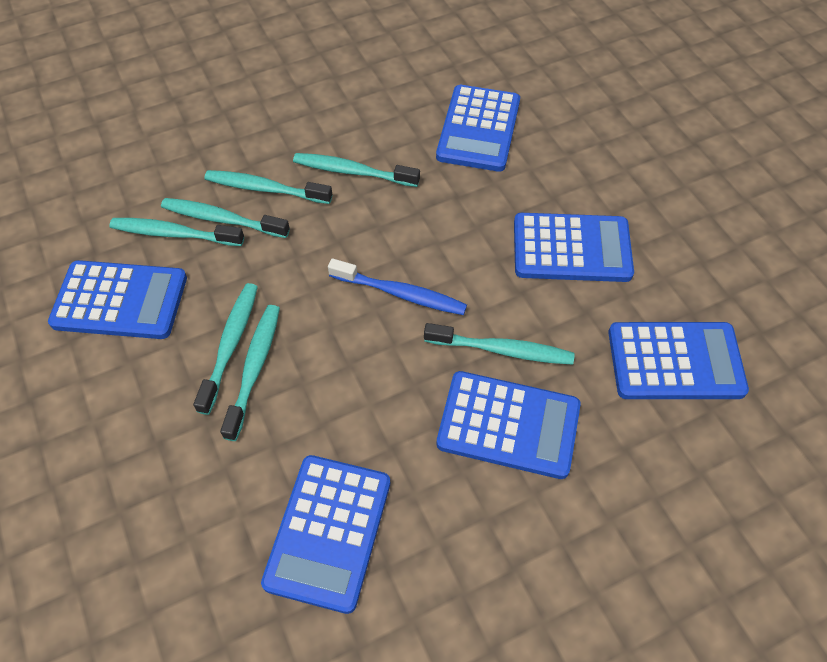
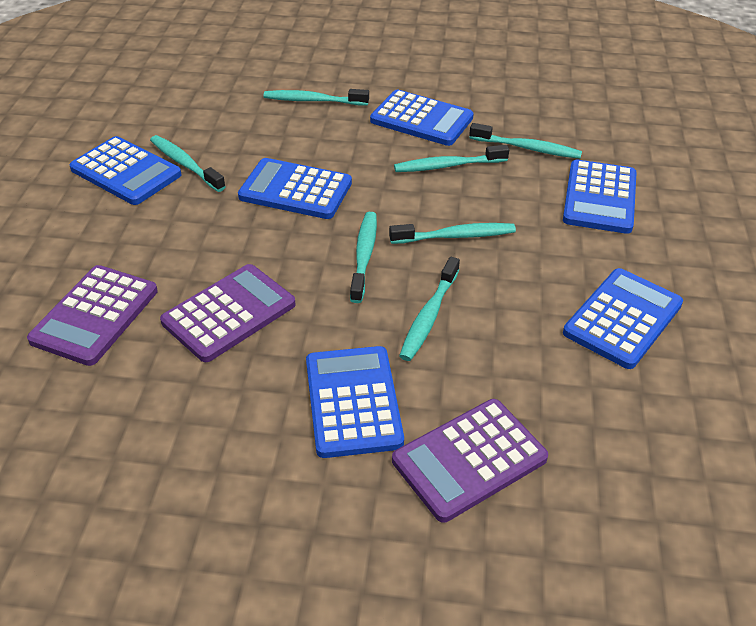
blue toothbrush: 1 -> 0
purple calculator: 0 -> 3

